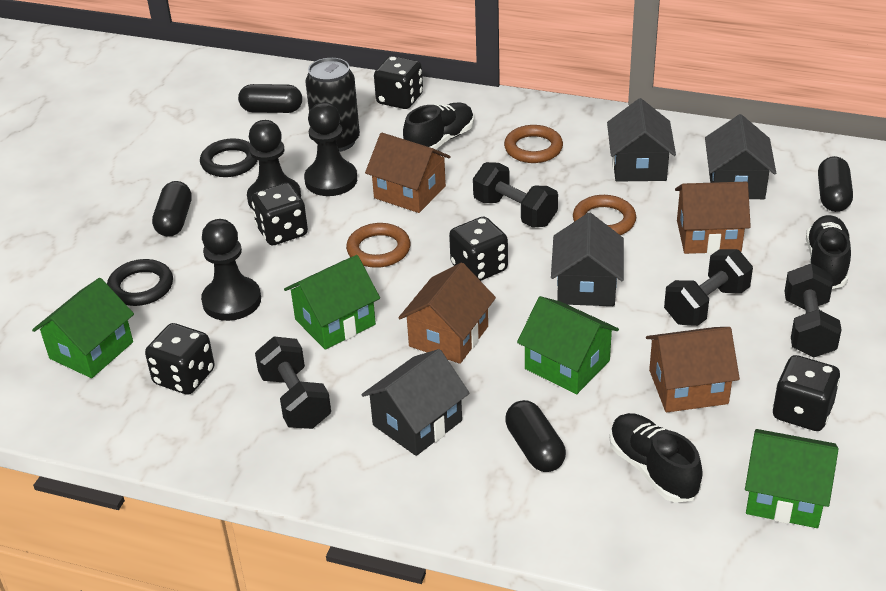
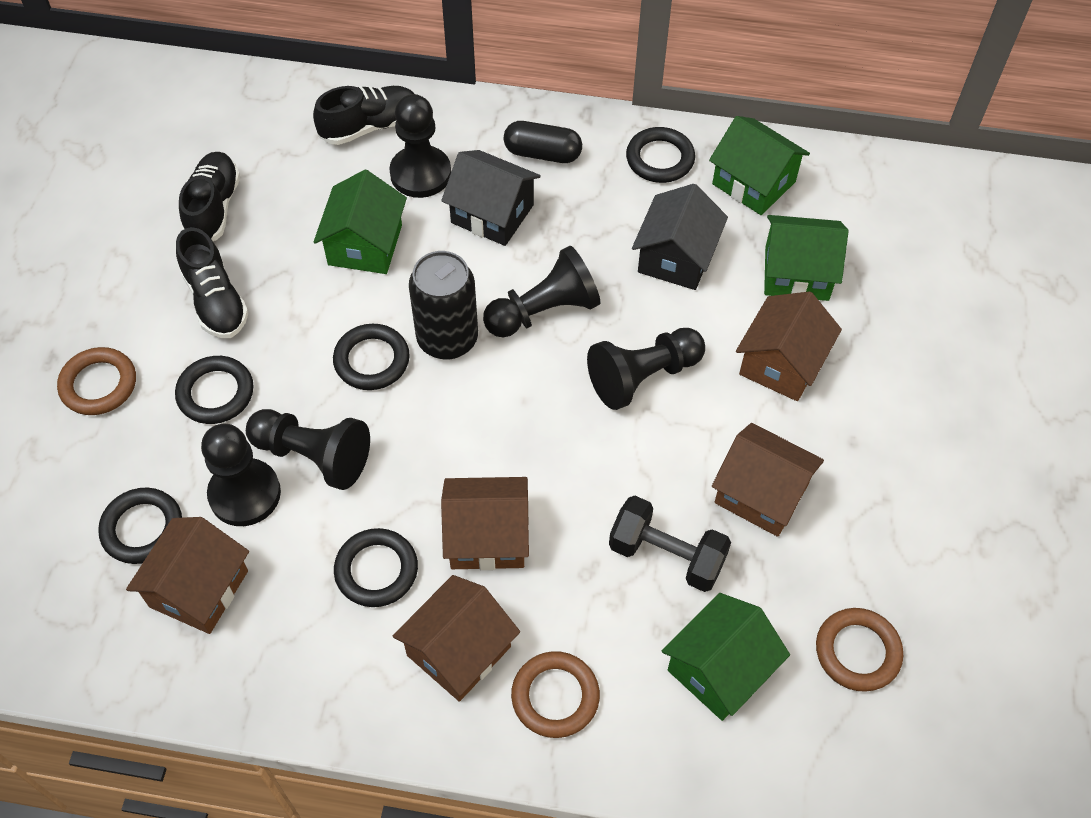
black capsule: 4 -> 1
black dice: 5 -> 0
black dumbbell: 4 -> 1
black house: 4 -> 2
black pawn: 3 -> 5
black ring: 2 -> 5
brown house: 4 -> 5

